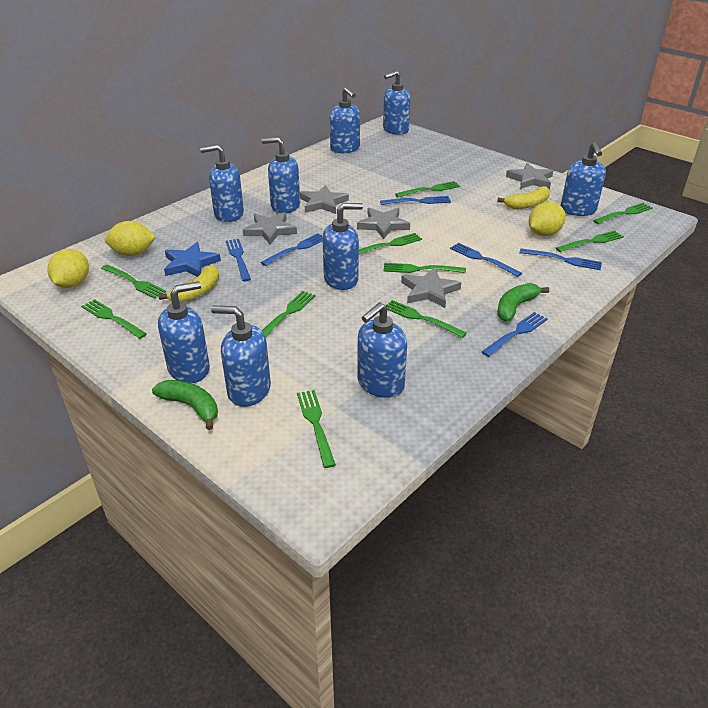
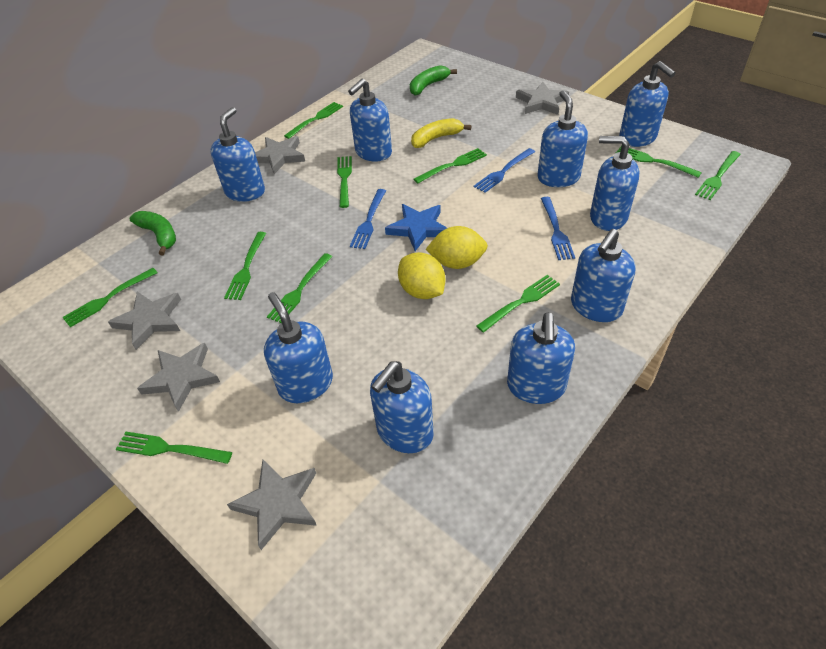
blue fork: 6 -> 3
yellow banana: 2 -> 1
yellow lemon: 3 -> 2

